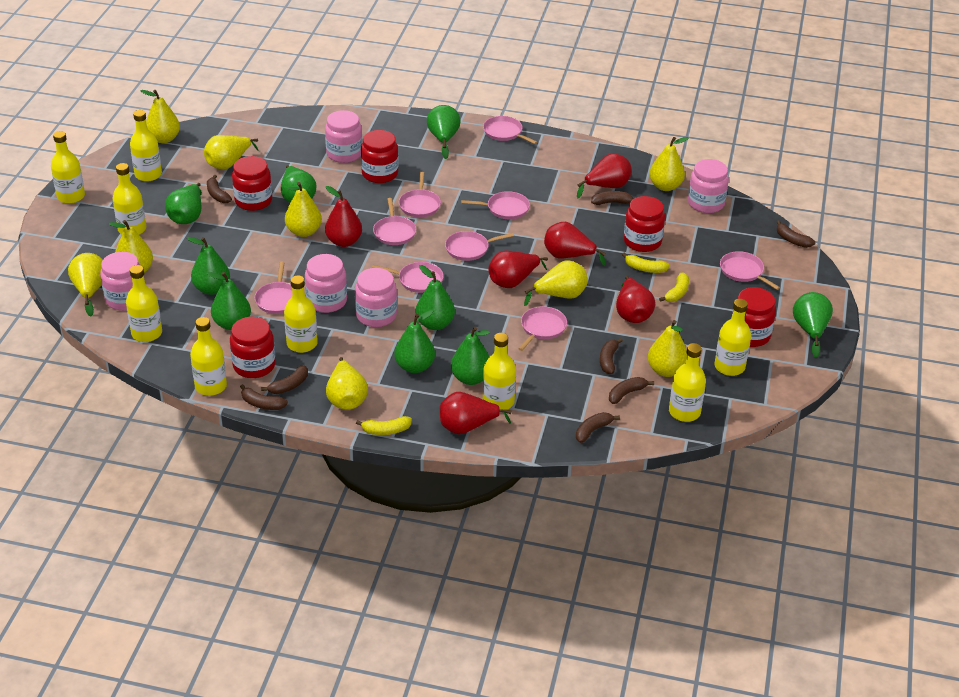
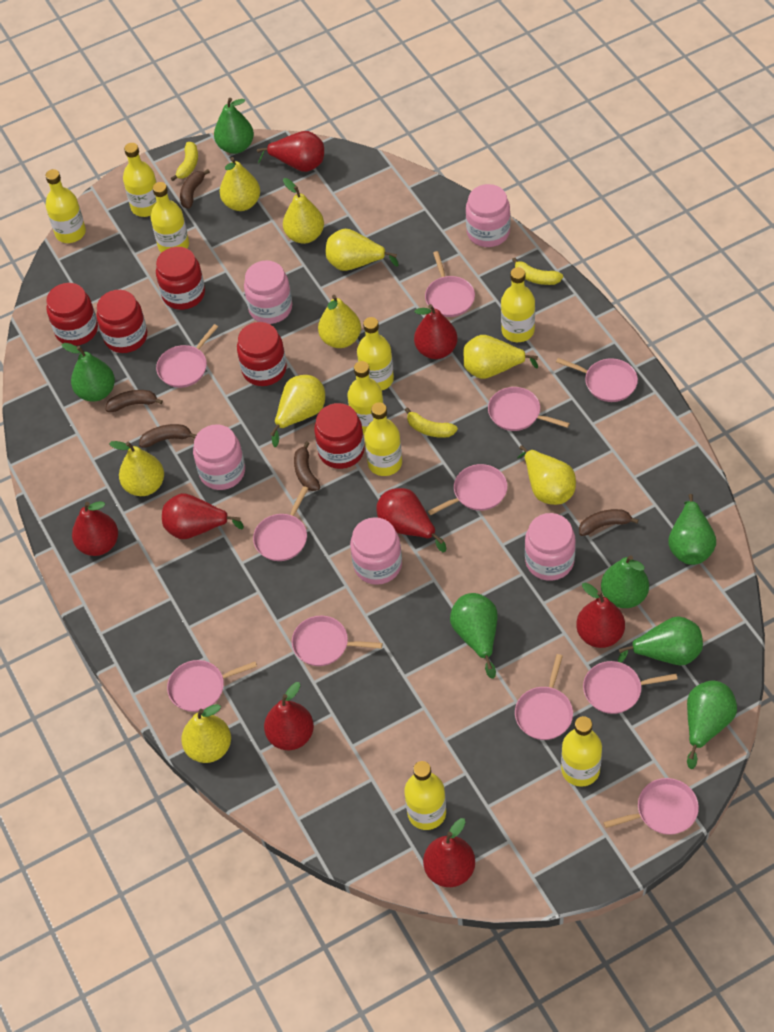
brown banana: 8 -> 5
green pear: 9 -> 7
pink pan: 9 -> 11
red pear: 6 -> 8

